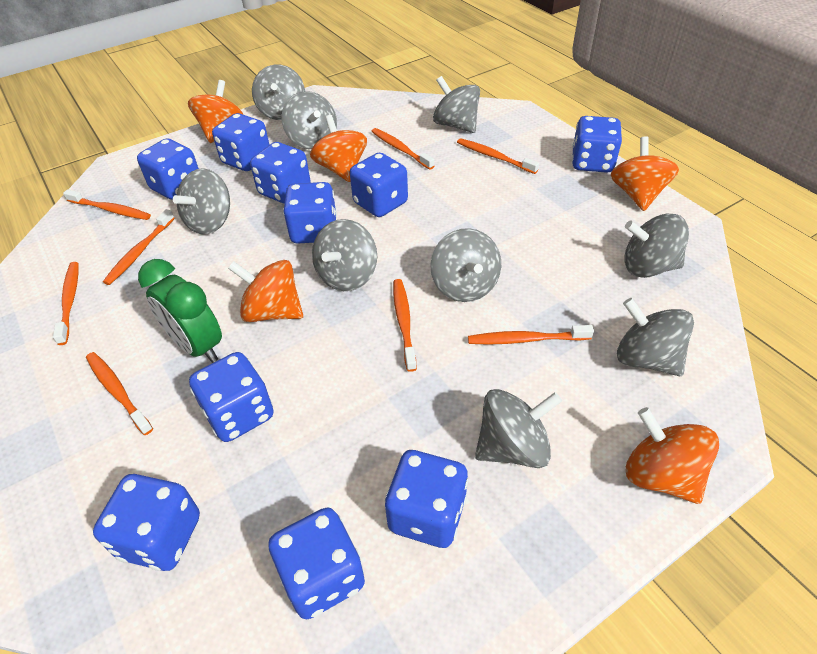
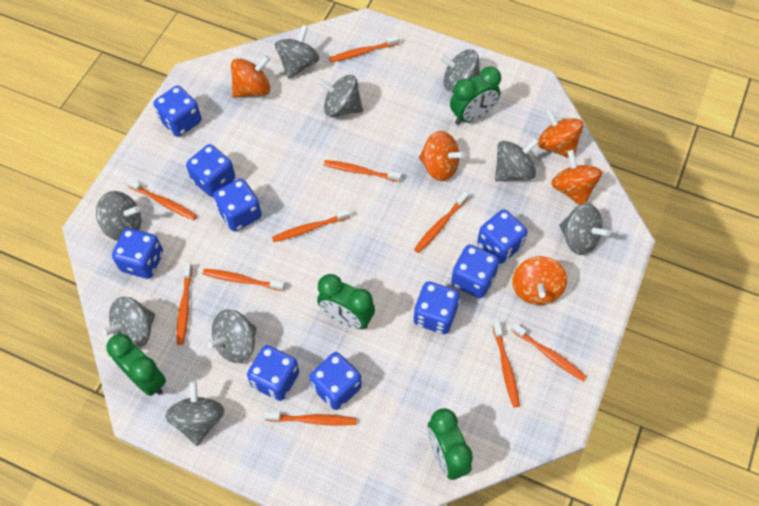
blue dice: 10 -> 9
green clock: 1 -> 4
orange toothbrush: 8 -> 10

